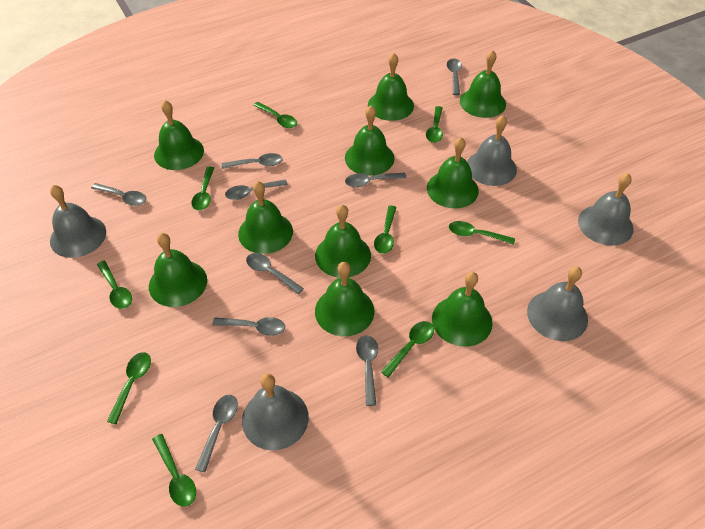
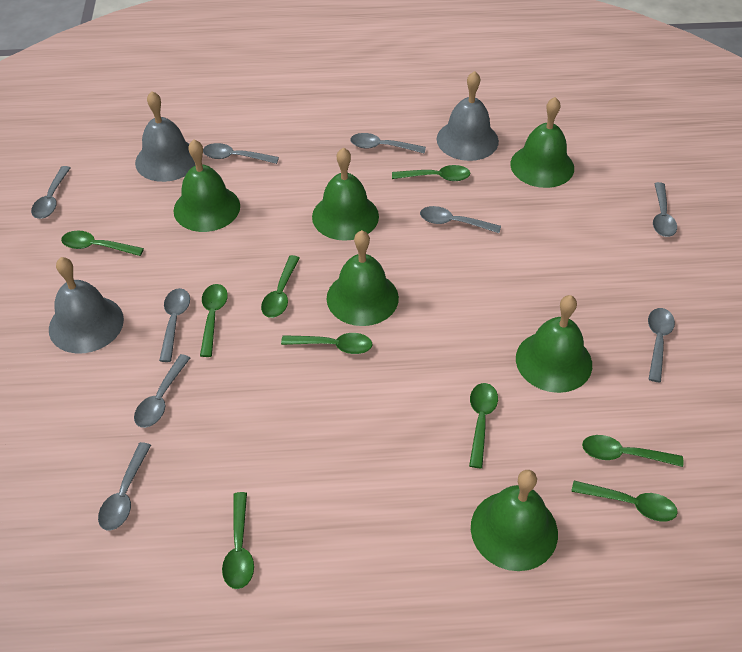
green bell: 10 -> 6
grey bell: 5 -> 3

